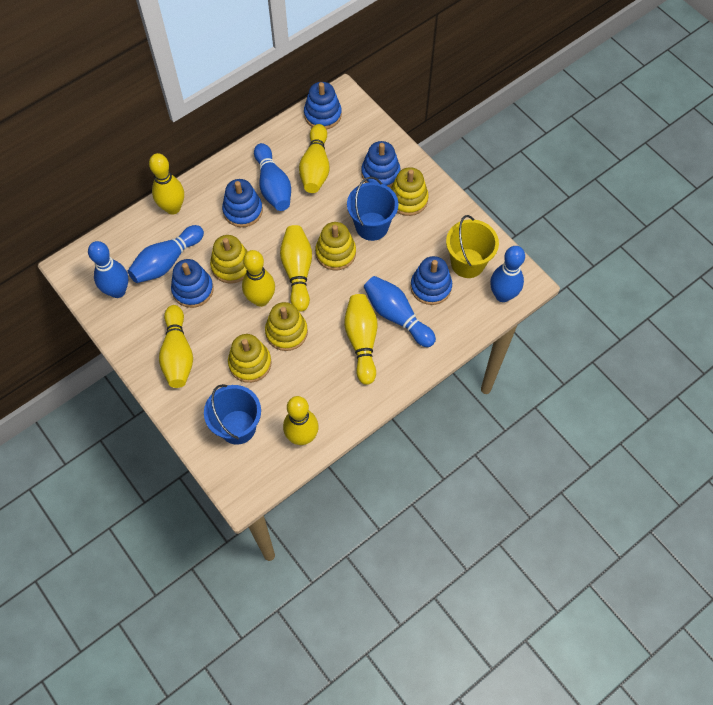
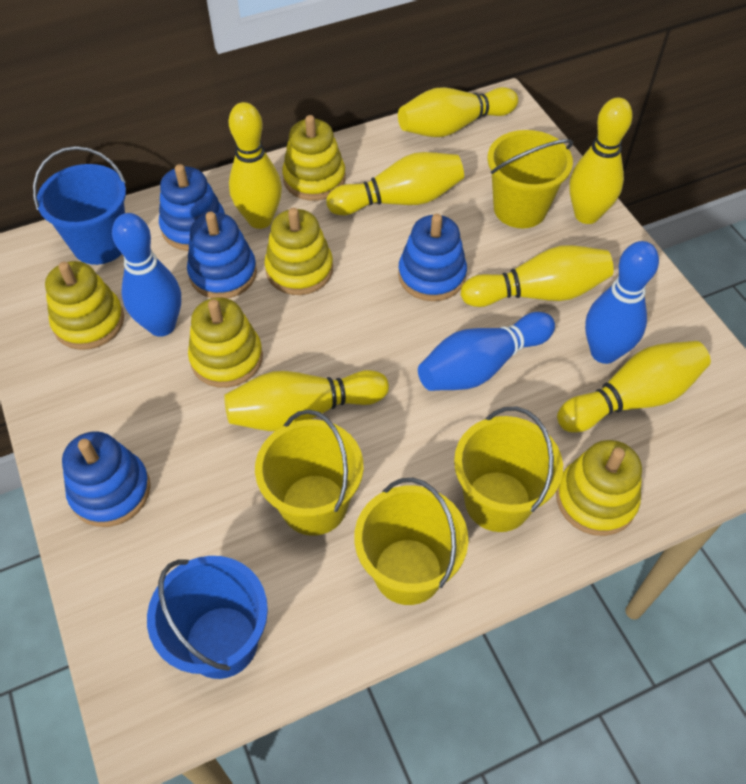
blue bowling pin: 5 -> 3
blue stacking toy: 5 -> 4
yellow bucket: 1 -> 4

